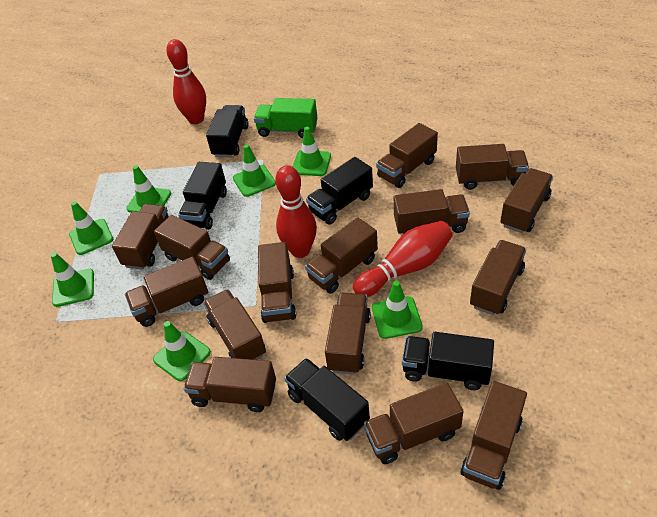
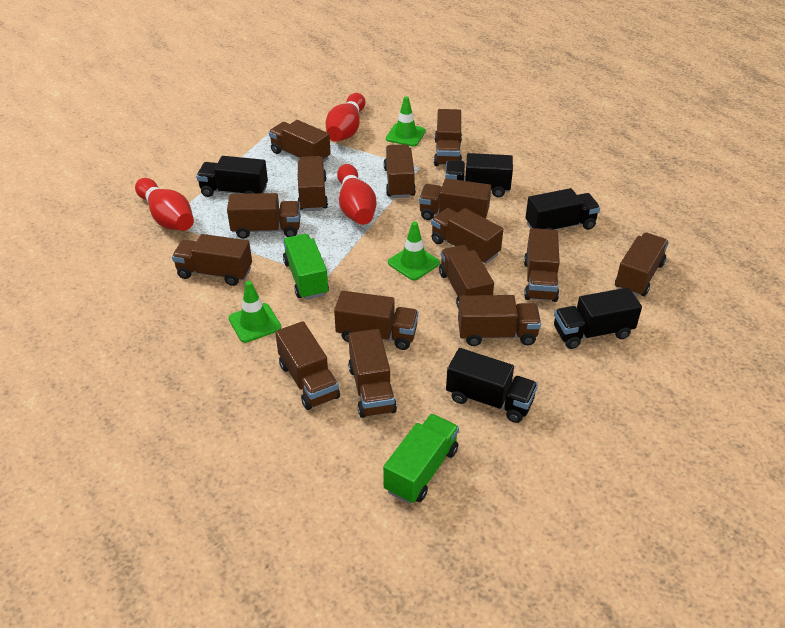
green traffic cone: 7 -> 3
green truck: 1 -> 2

